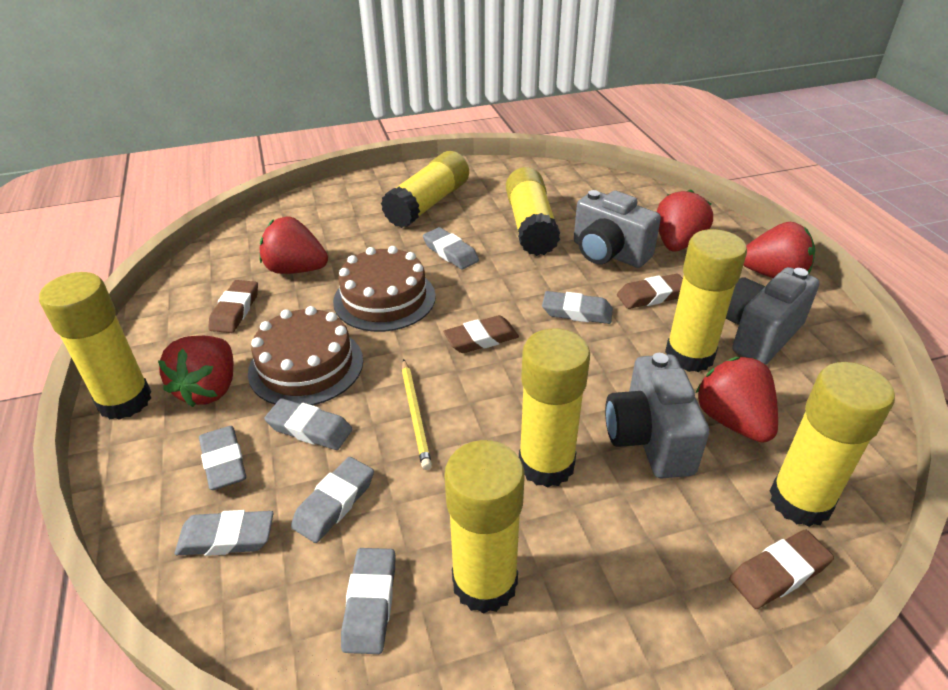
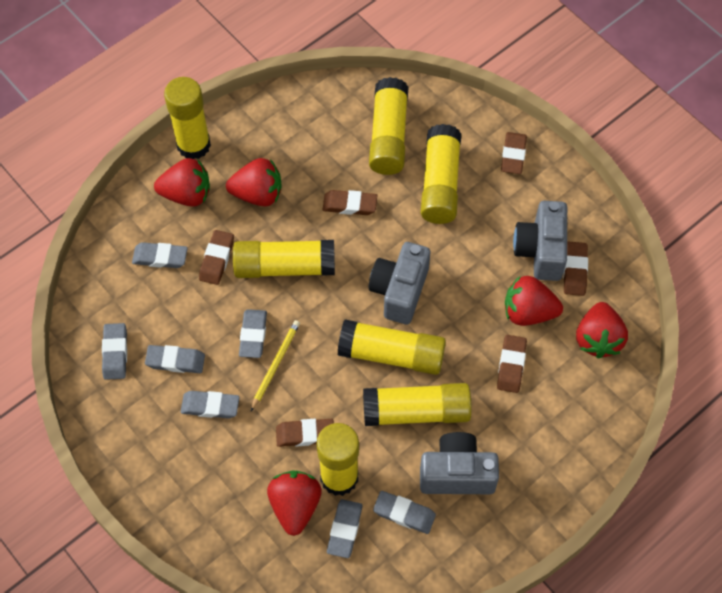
brown cake: 2 -> 0
brown eraser: 4 -> 6

